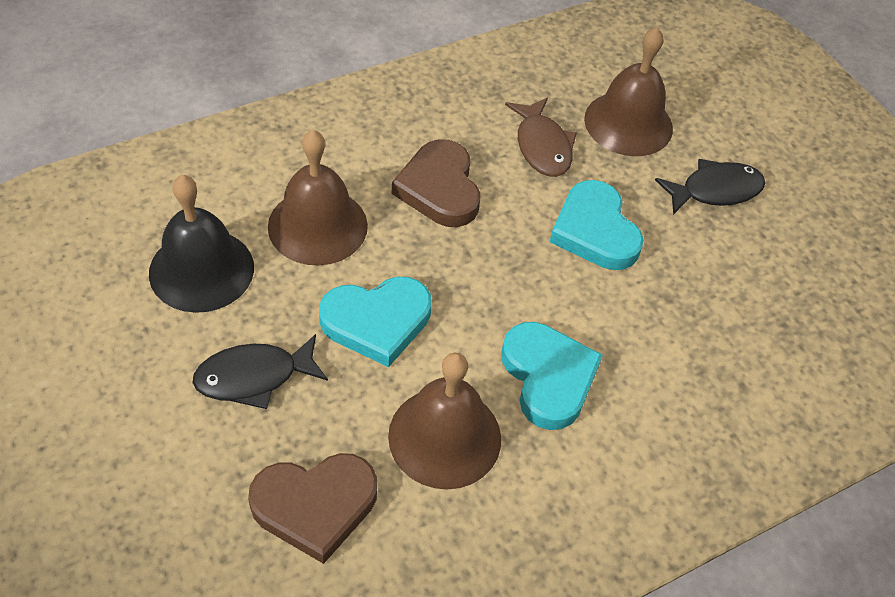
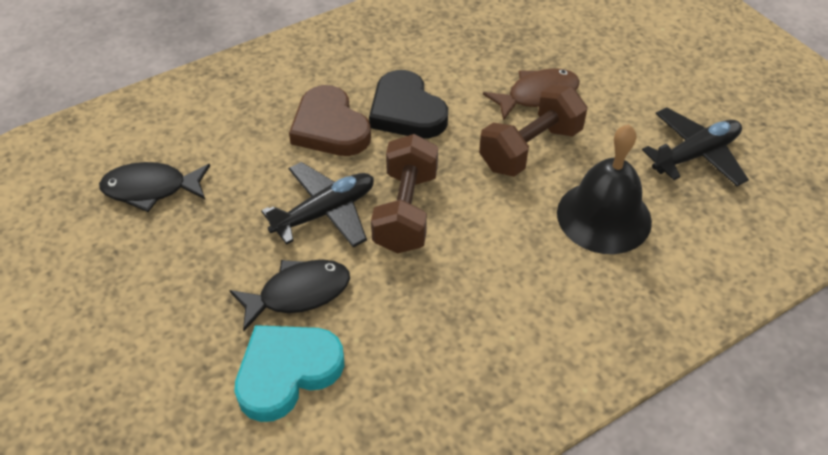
black heart: 0 -> 1
black plane: 0 -> 2
brown bell: 3 -> 0
brown dumbbell: 0 -> 2
brown heart: 2 -> 1
turquoise heart: 3 -> 1

